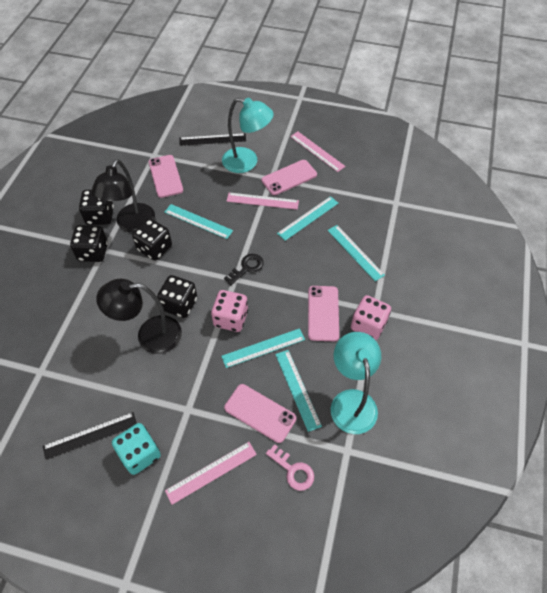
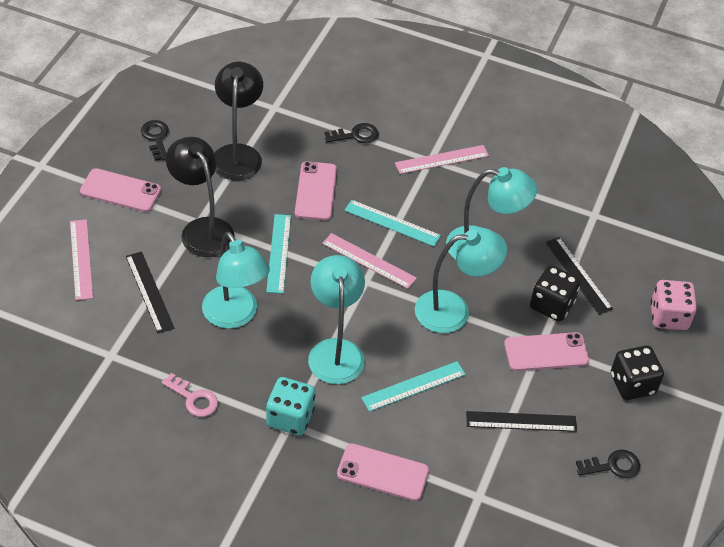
black dice: 4 -> 2
black key: 1 -> 3
black ruler: 2 -> 3
pink dice: 2 -> 1
turquoise lamp: 2 -> 4
turquoise ruler: 5 -> 3

